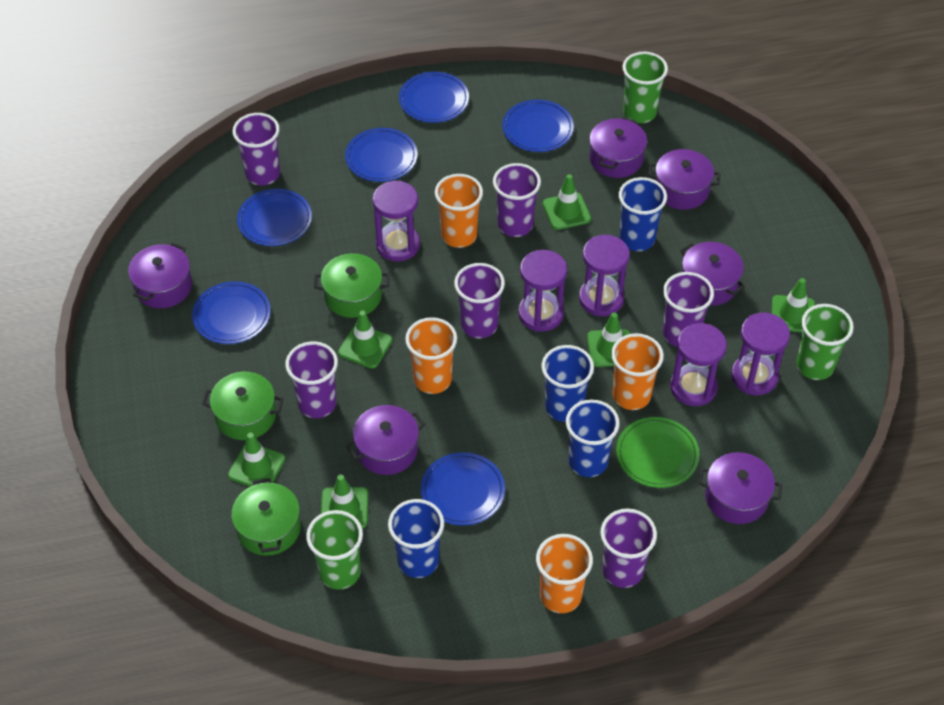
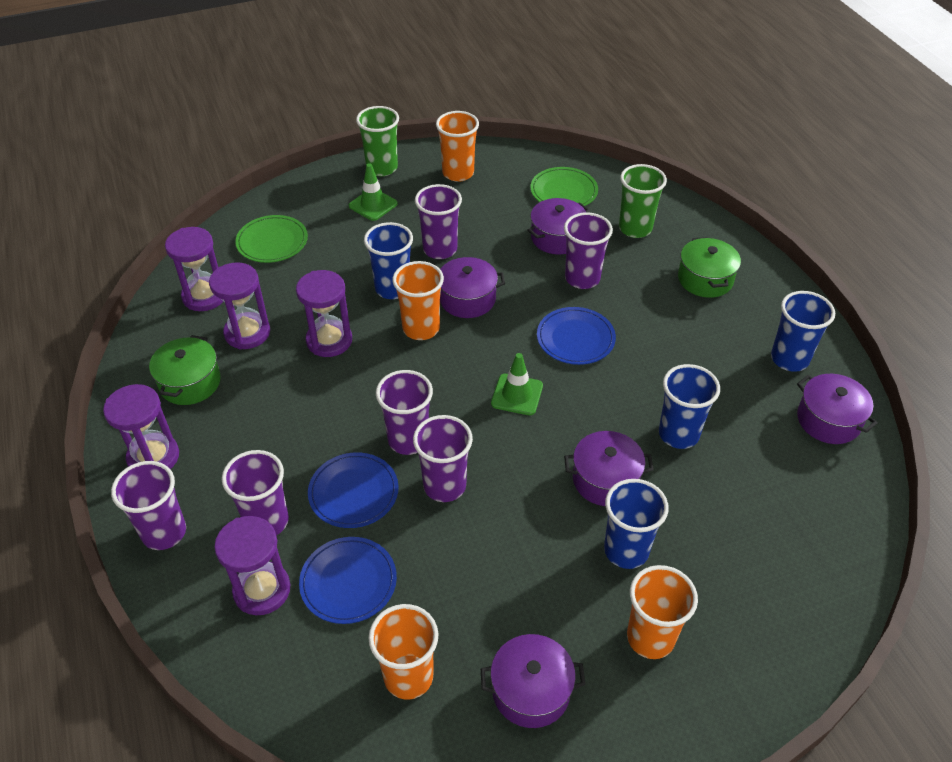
blue plate: 6 -> 3
green cup: 3 -> 2
green plate: 1 -> 2
green pot: 3 -> 2
green traffic cone: 6 -> 2
purple pot: 6 -> 5

